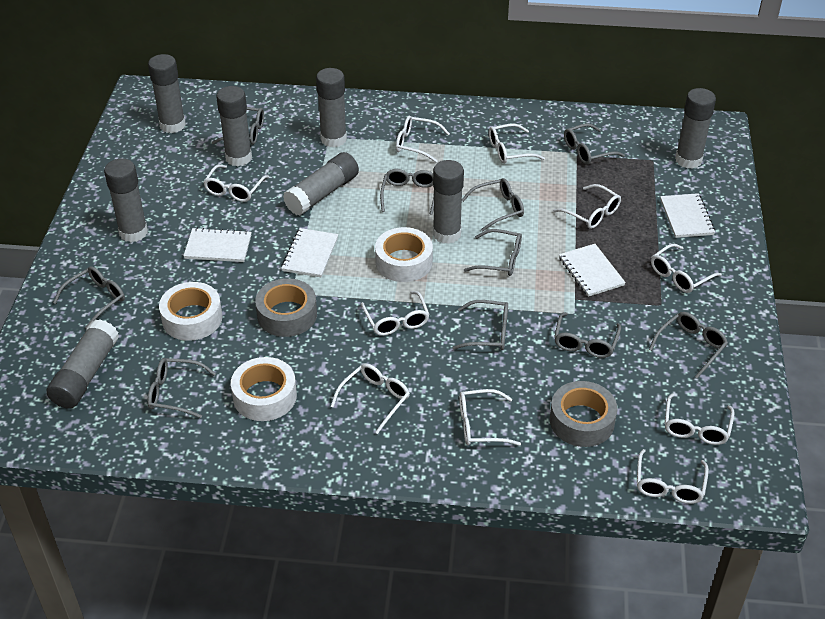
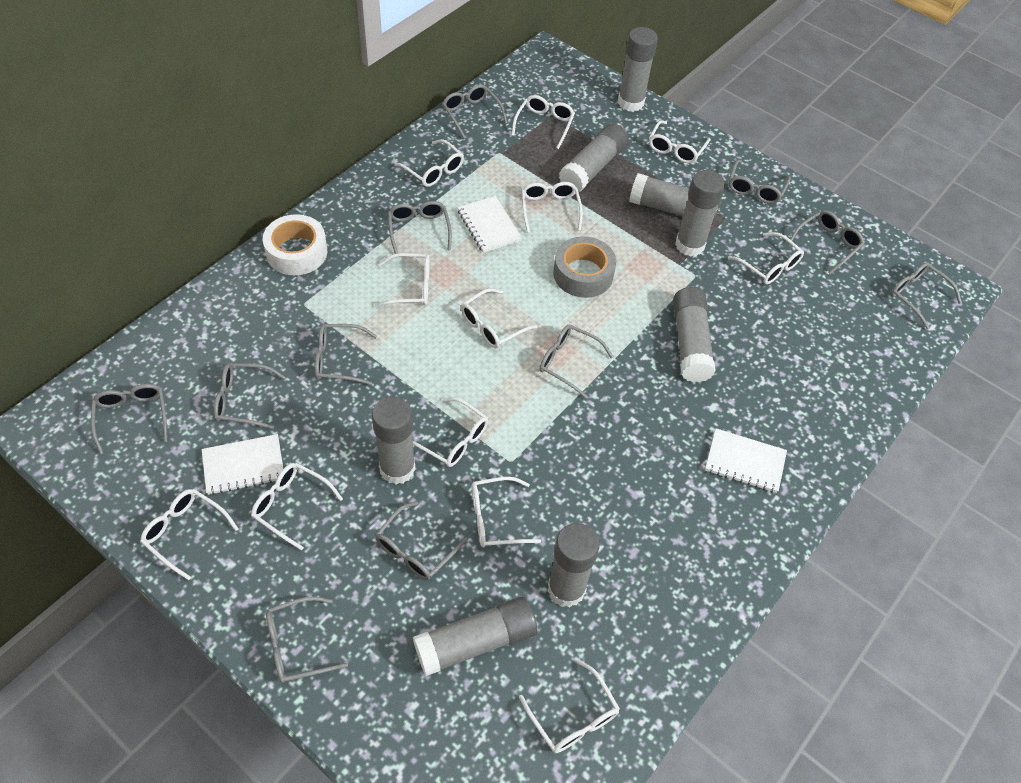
grey glasses: 10 -> 11
grey tape: 2 -> 1
white glasses: 10 -> 12
white notebook: 4 -> 3
white tape: 3 -> 1

